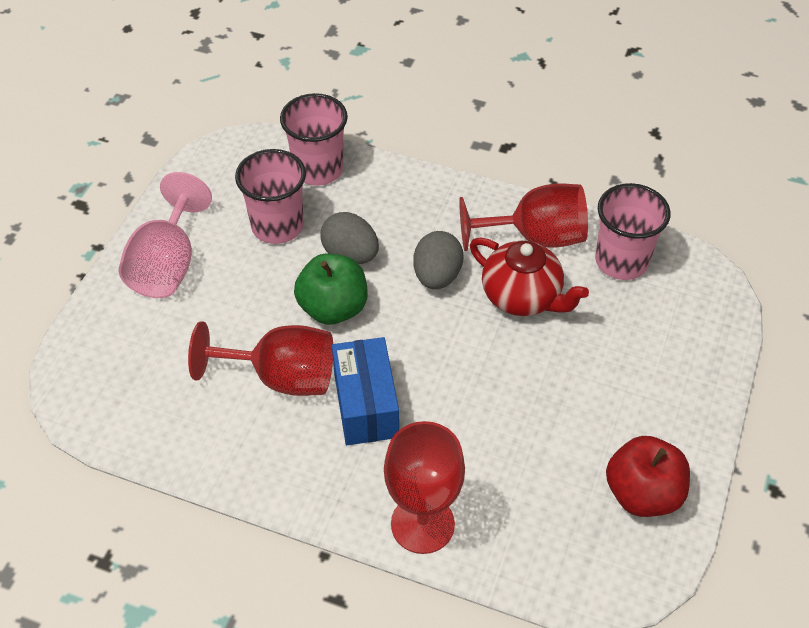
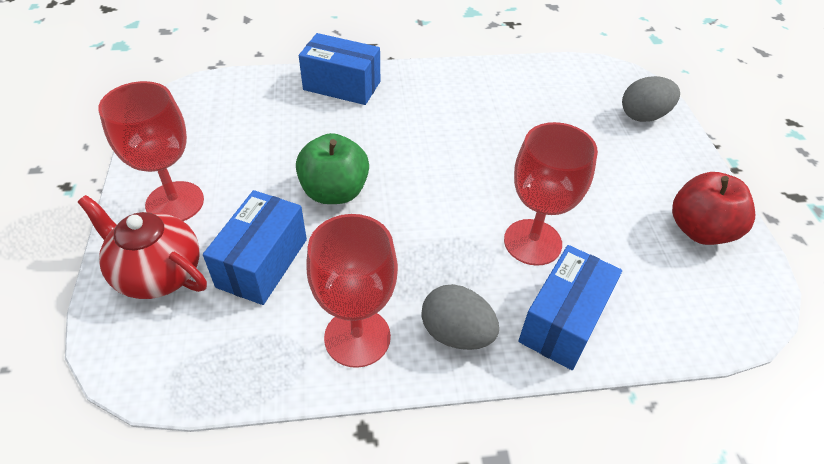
blue box: 1 -> 3
pink cup: 3 -> 0
pink goblet: 1 -> 0

